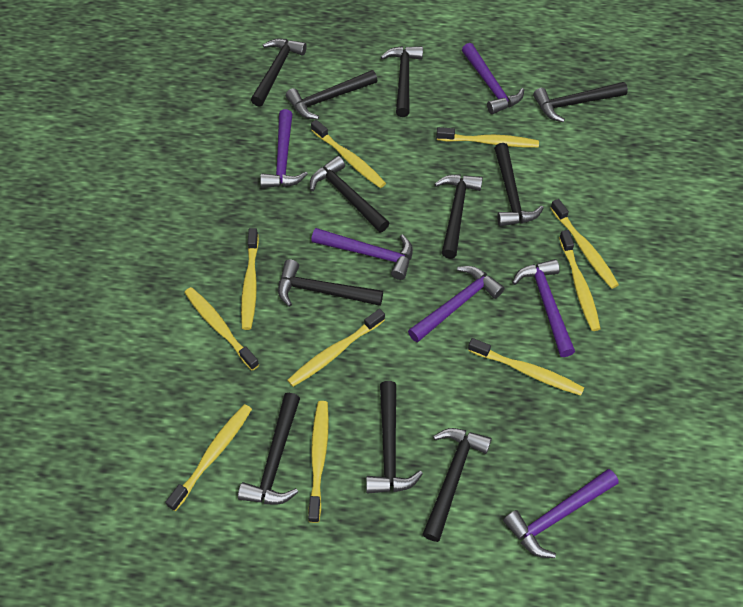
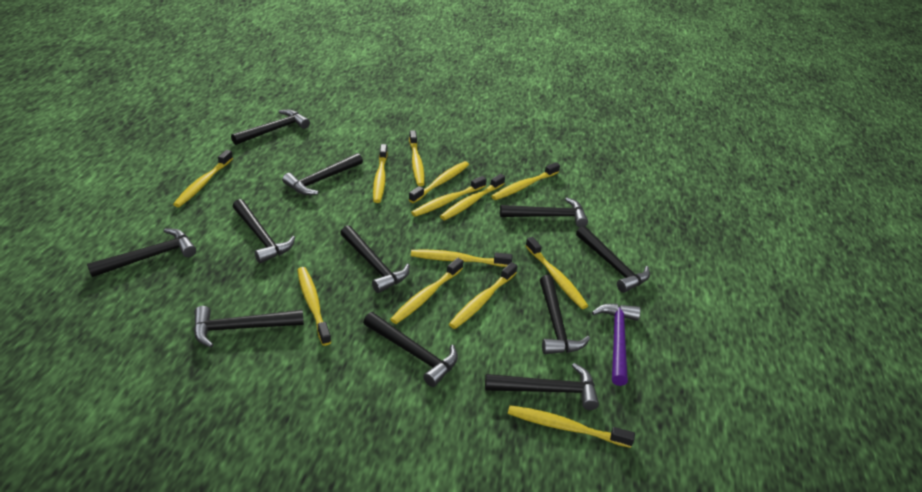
purple hammer: 6 -> 1
yellow toothbrush: 10 -> 13

